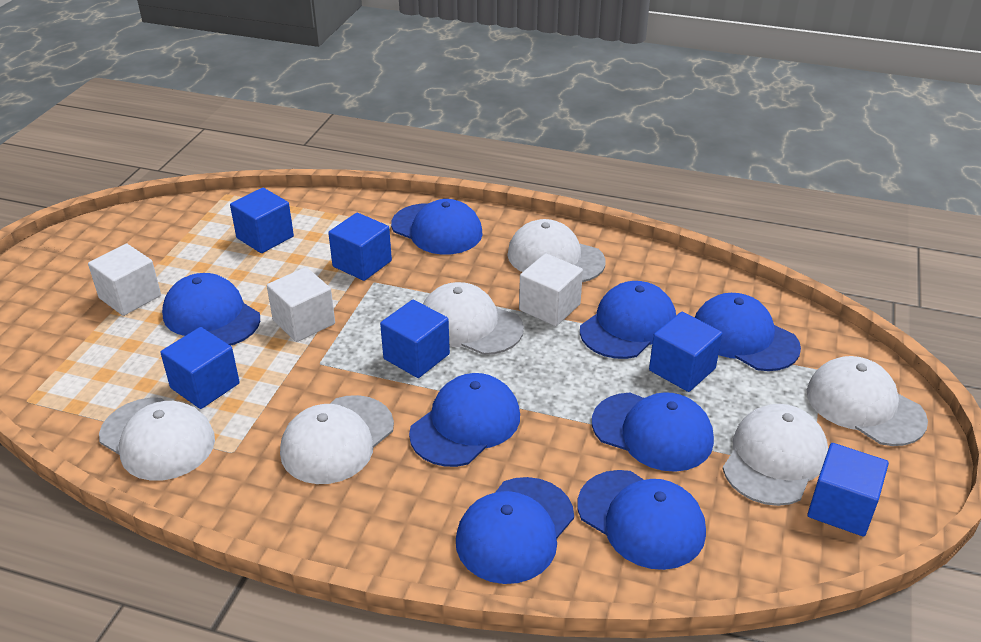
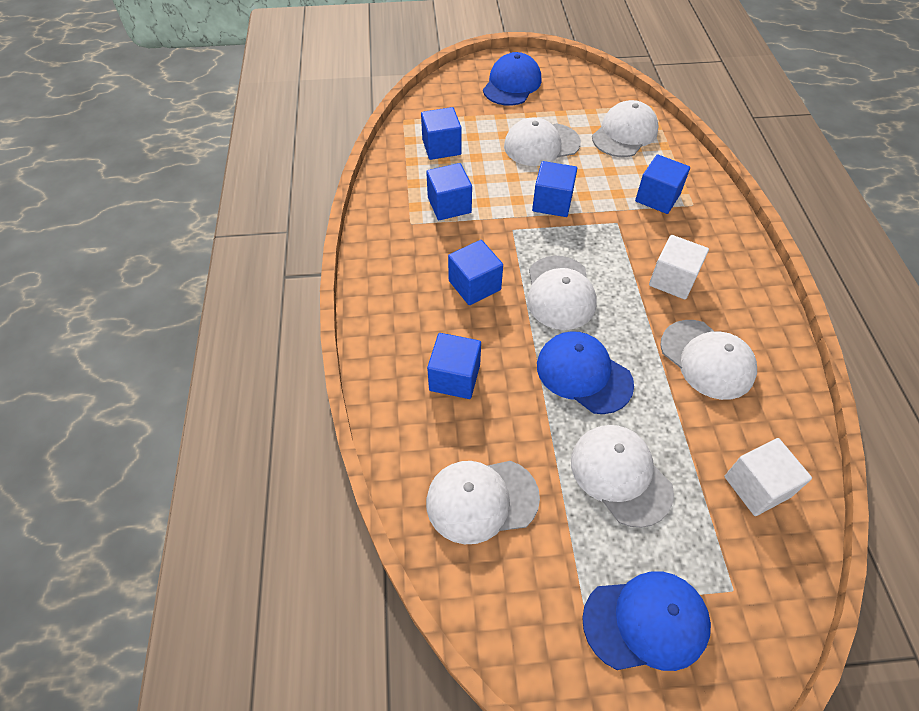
blue cap: 8 -> 3
white cube: 3 -> 2

